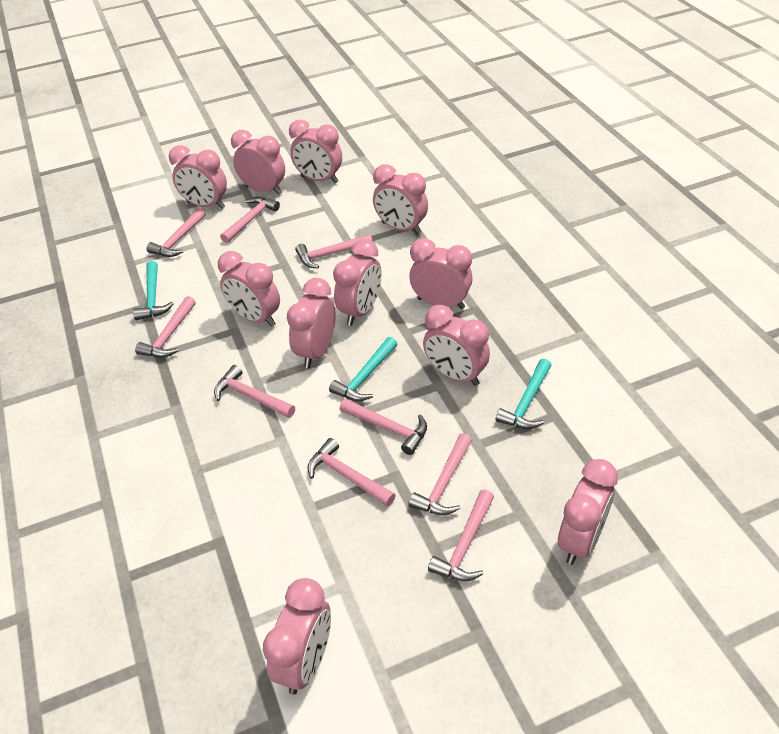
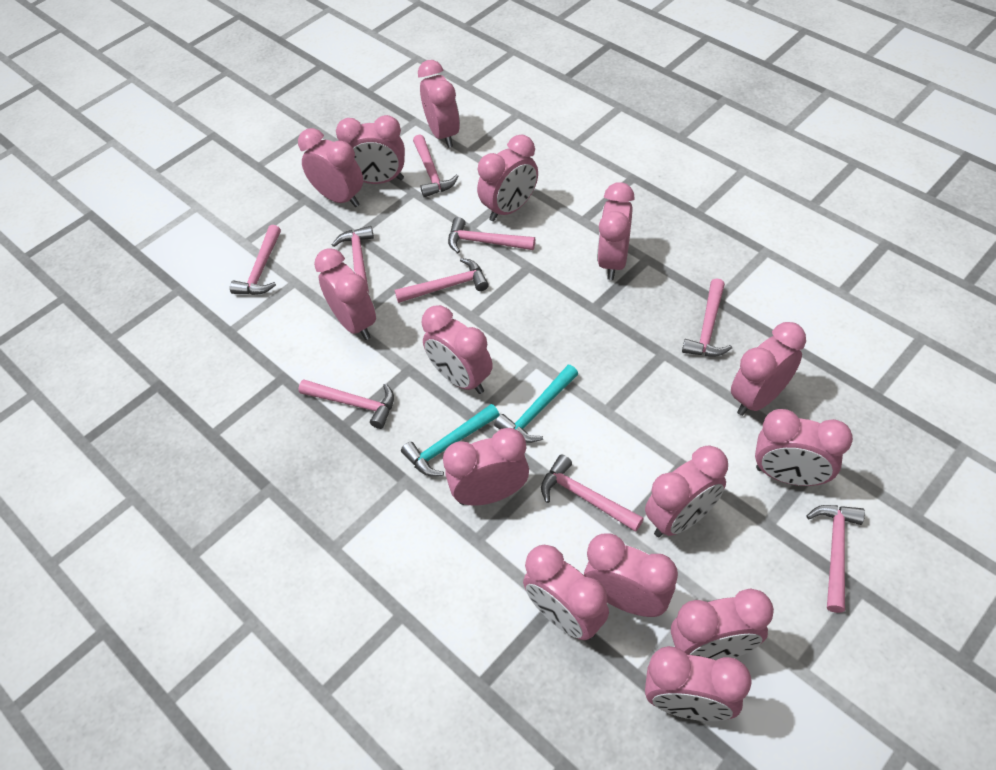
pink clock: 11 -> 15
turquoise hammer: 3 -> 2

